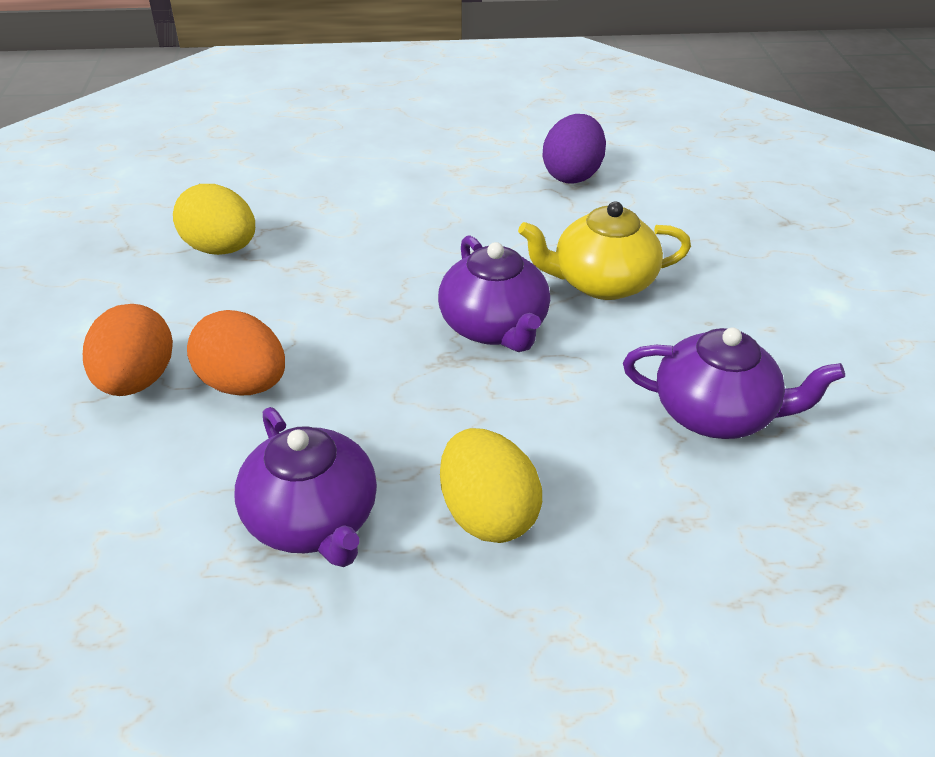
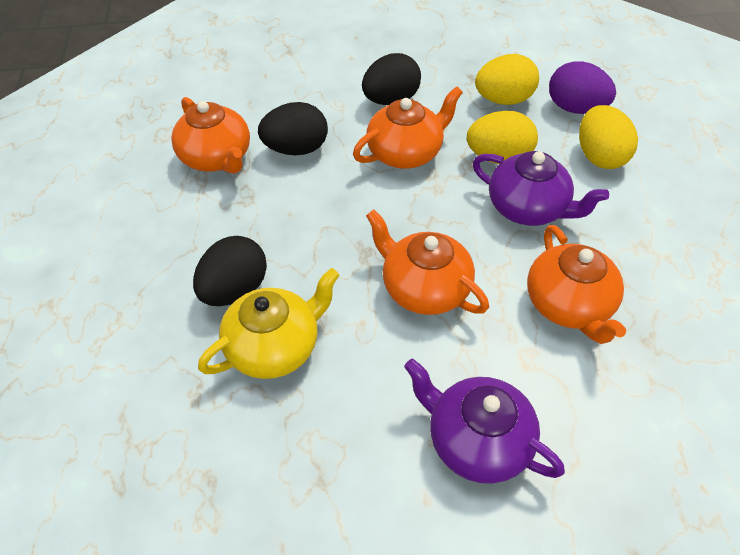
black egg: 0 -> 3
orange egg: 2 -> 0
orange teapot: 0 -> 4
purple teapot: 3 -> 2
yellow egg: 2 -> 3

